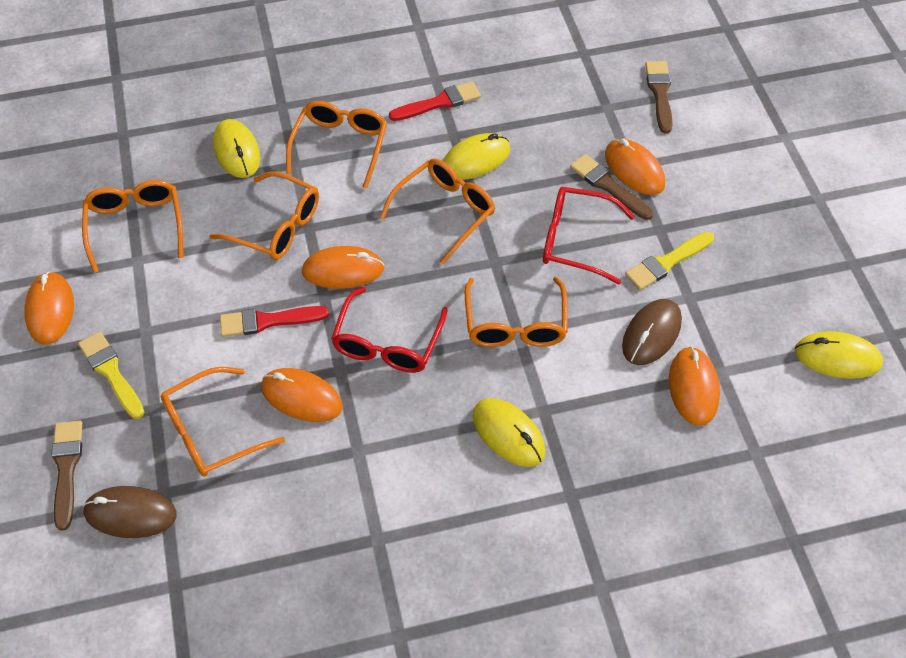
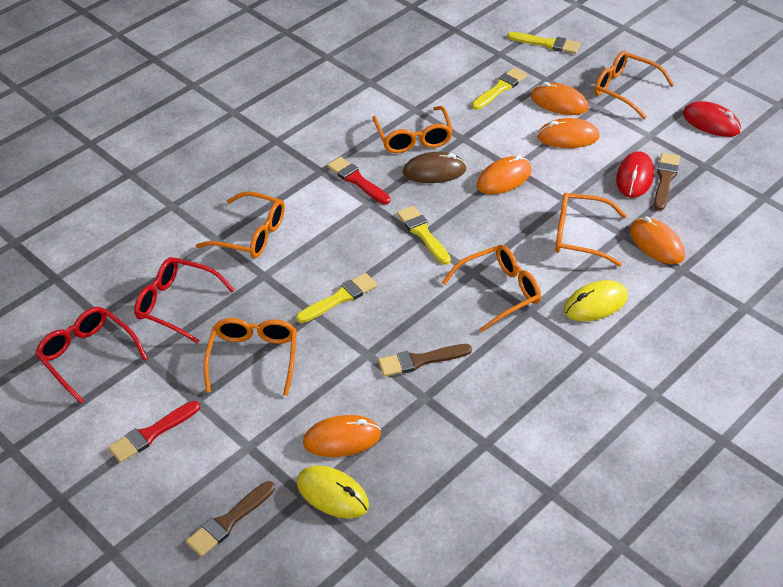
brown mouse: 2 -> 1
red mouse: 0 -> 2
yellow brush: 2 -> 4
yellow mouse: 4 -> 2

